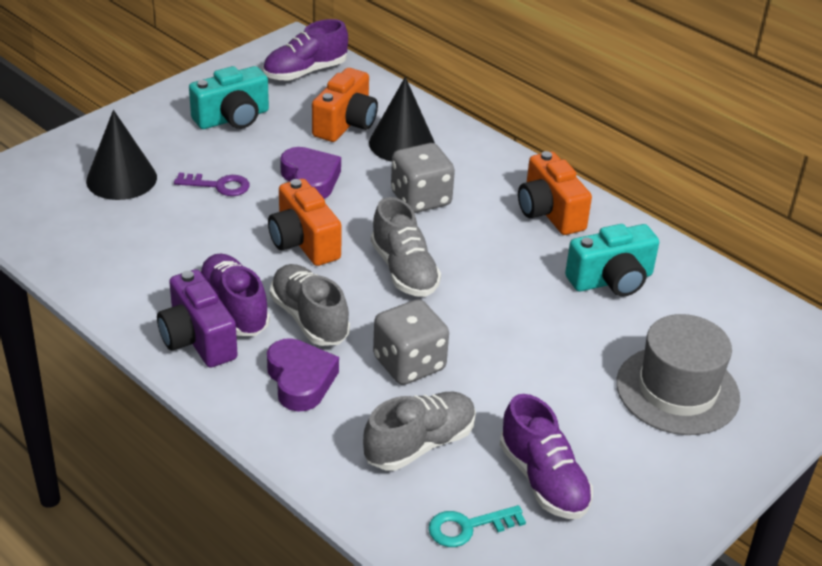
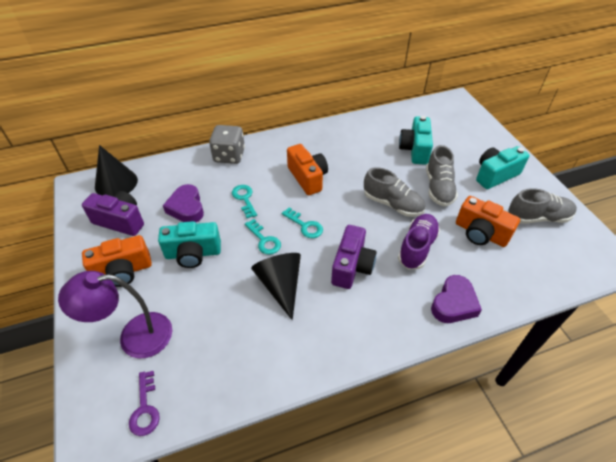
grey dice: 2 -> 1
grey hat: 1 -> 0
purple camera: 1 -> 2
purple lamp: 0 -> 1
purple shoe: 3 -> 1
turquoise camera: 2 -> 3
turquoise key: 1 -> 3

